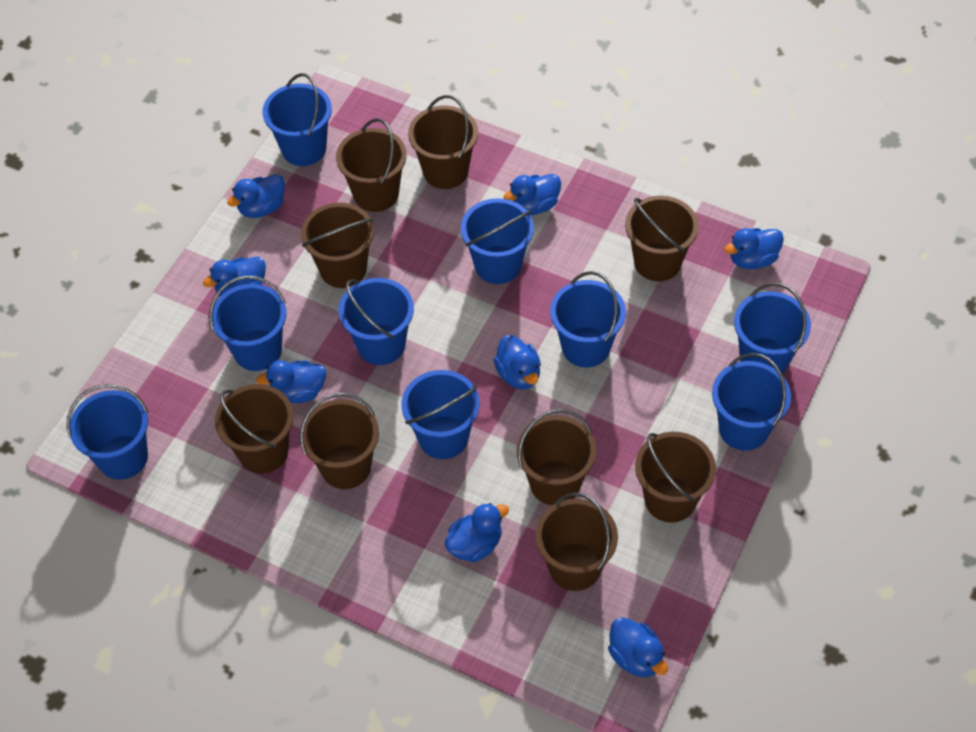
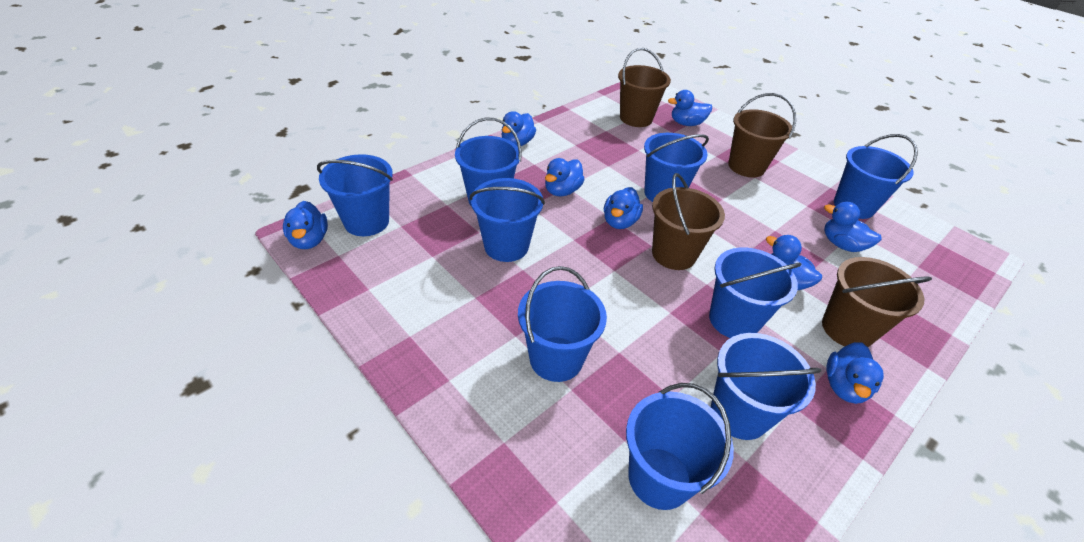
brown bucket: 9 -> 4

